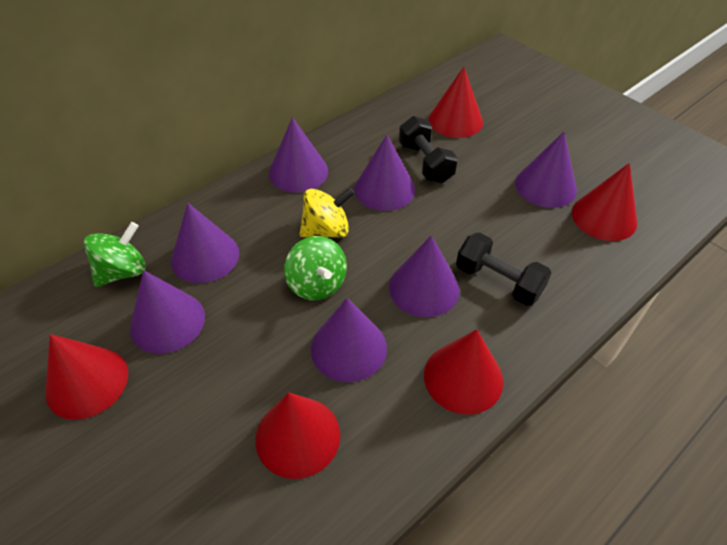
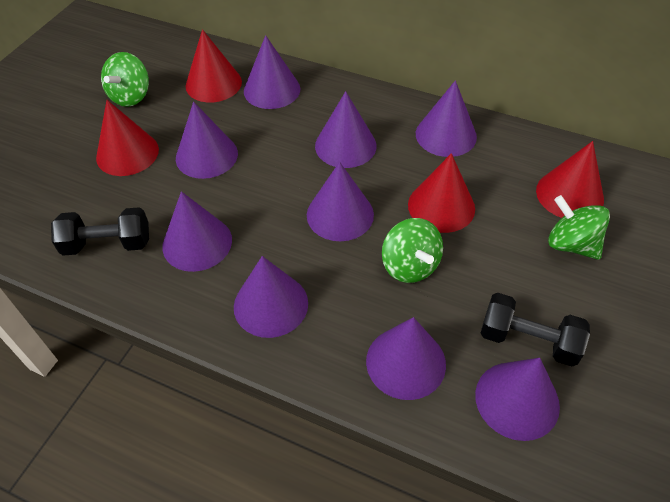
green spinning top: 2 -> 3
purple cone: 7 -> 9
red cone: 5 -> 4
yellow spinning top: 1 -> 0

